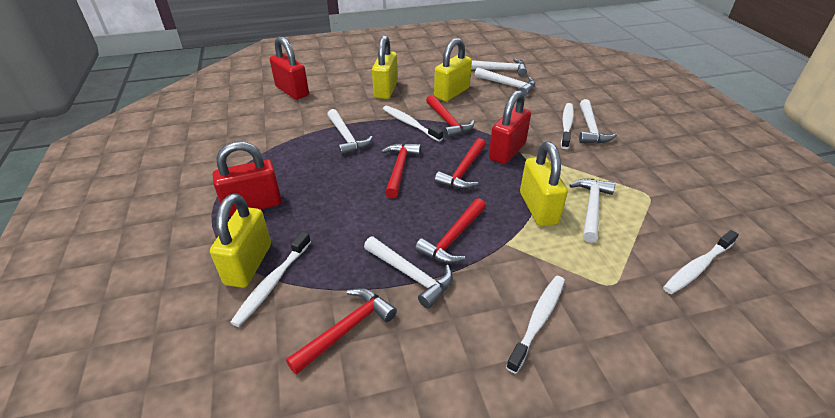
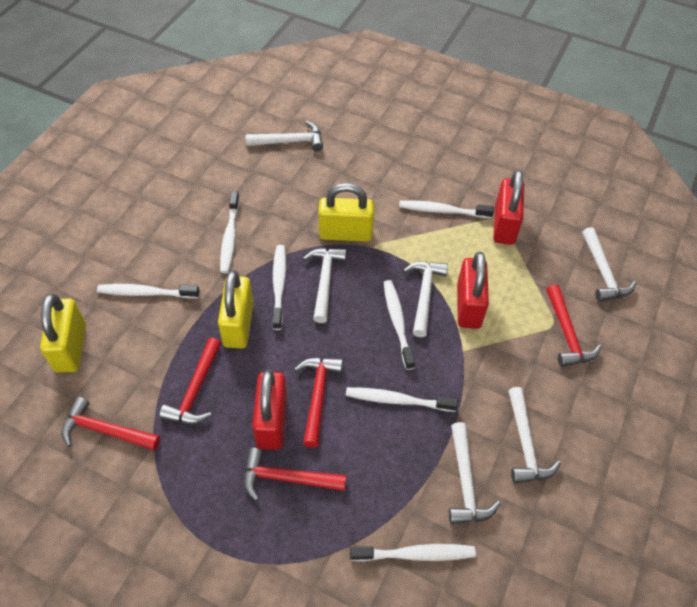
white toothbrush: 5 -> 7
yellow padlock: 4 -> 3

